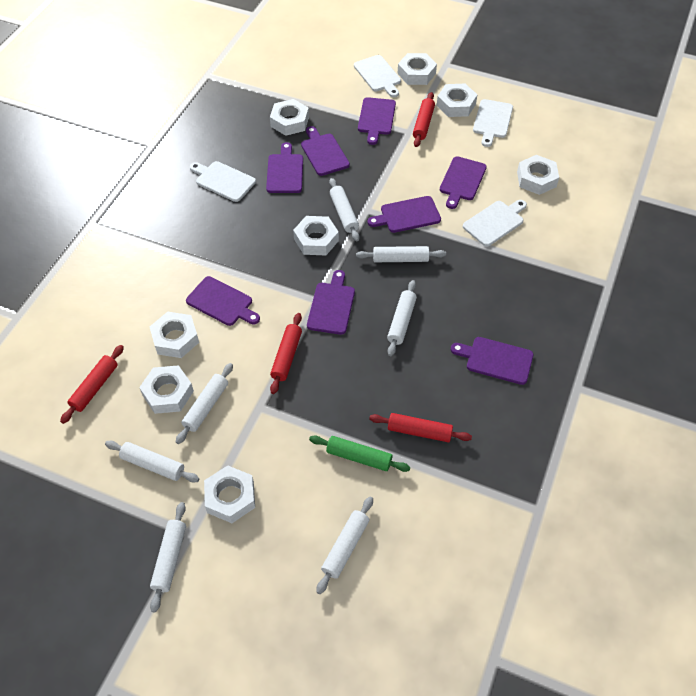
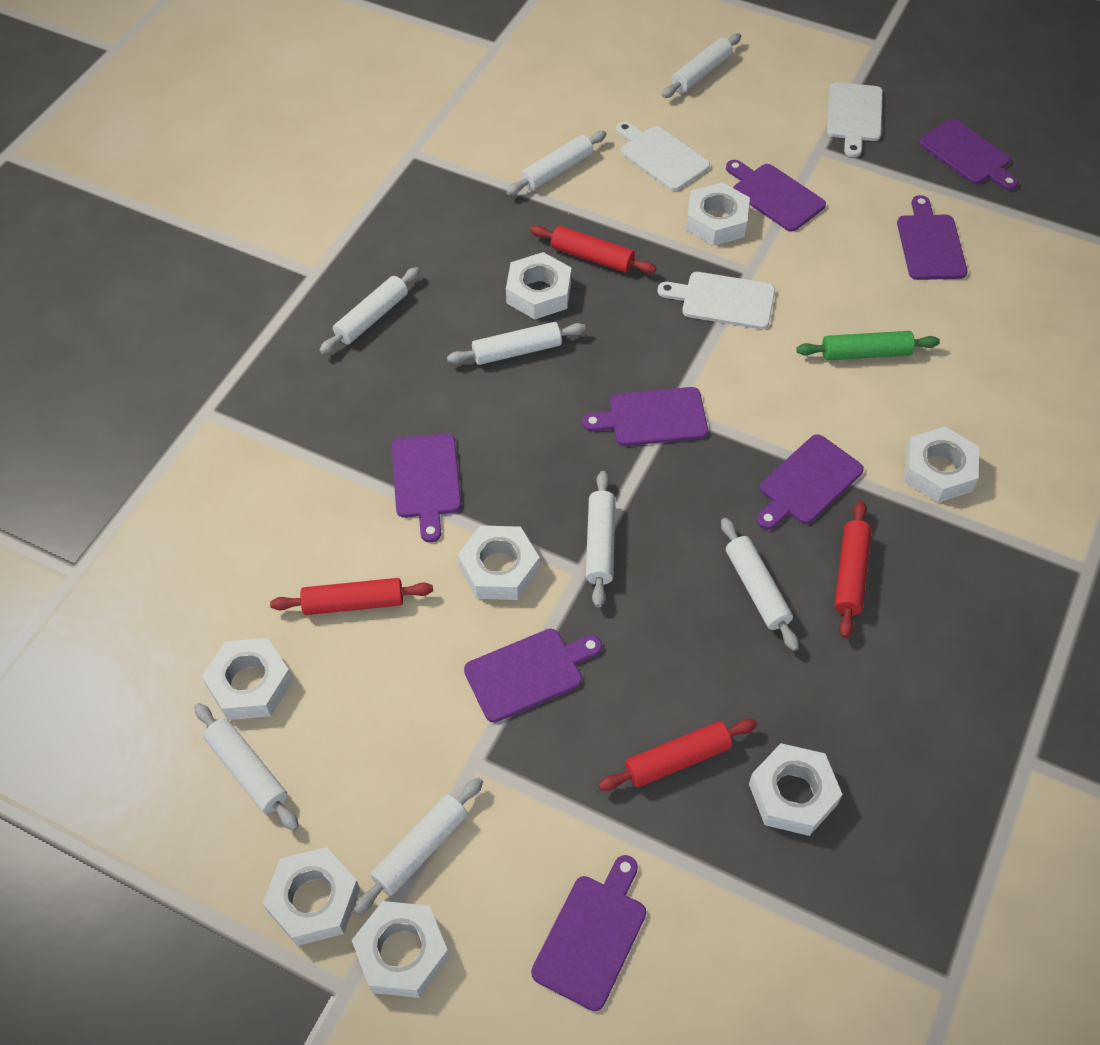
white cutting board: 4 -> 3
white rolling pin: 7 -> 8

